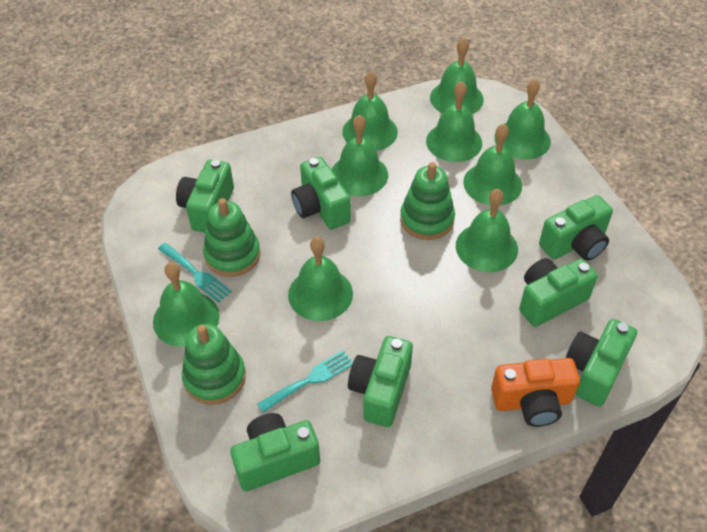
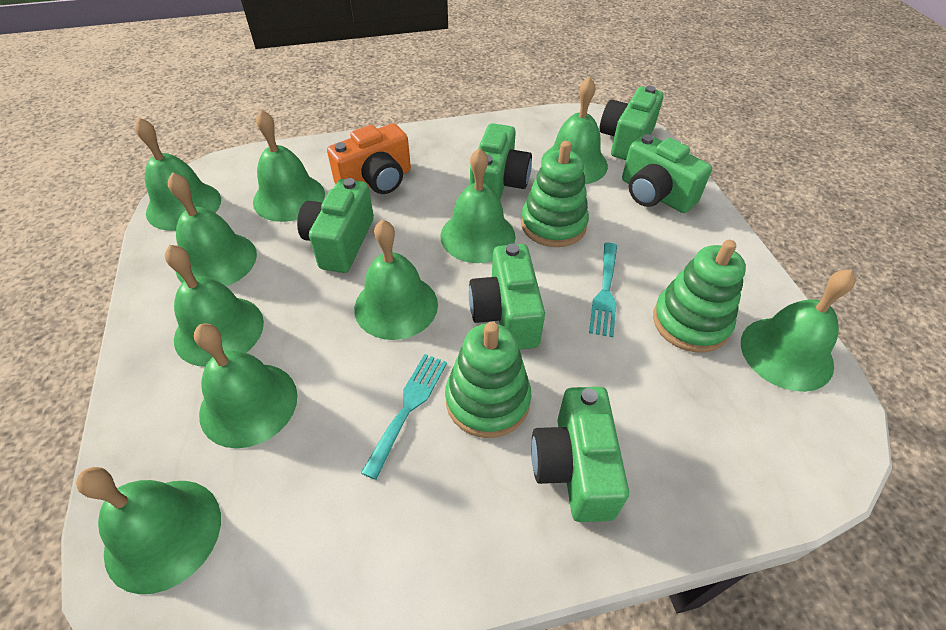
green bell: 9 -> 10
green camera: 7 -> 6

